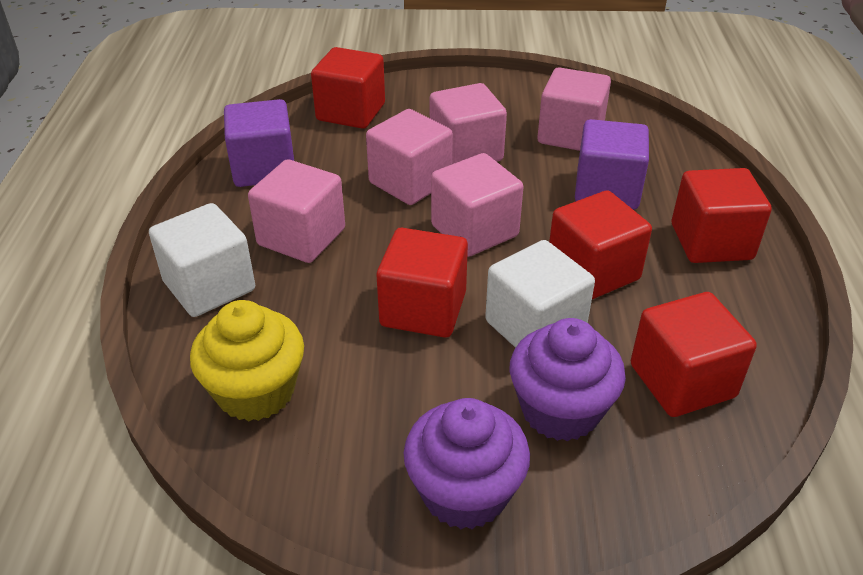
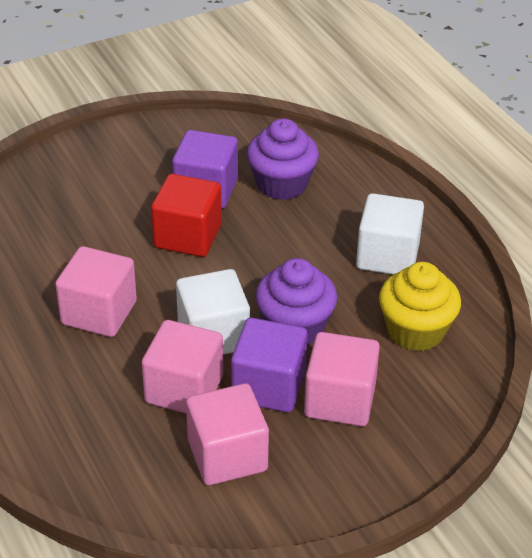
pink cube: 5 -> 4
red cube: 5 -> 1

